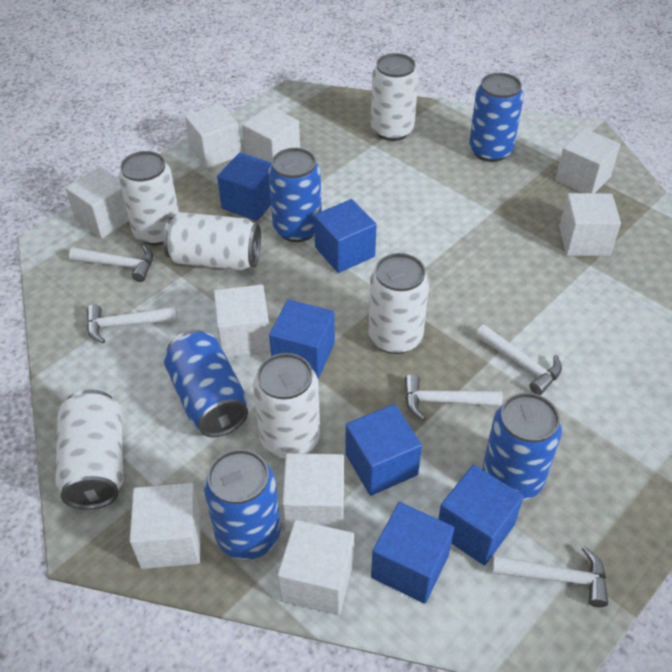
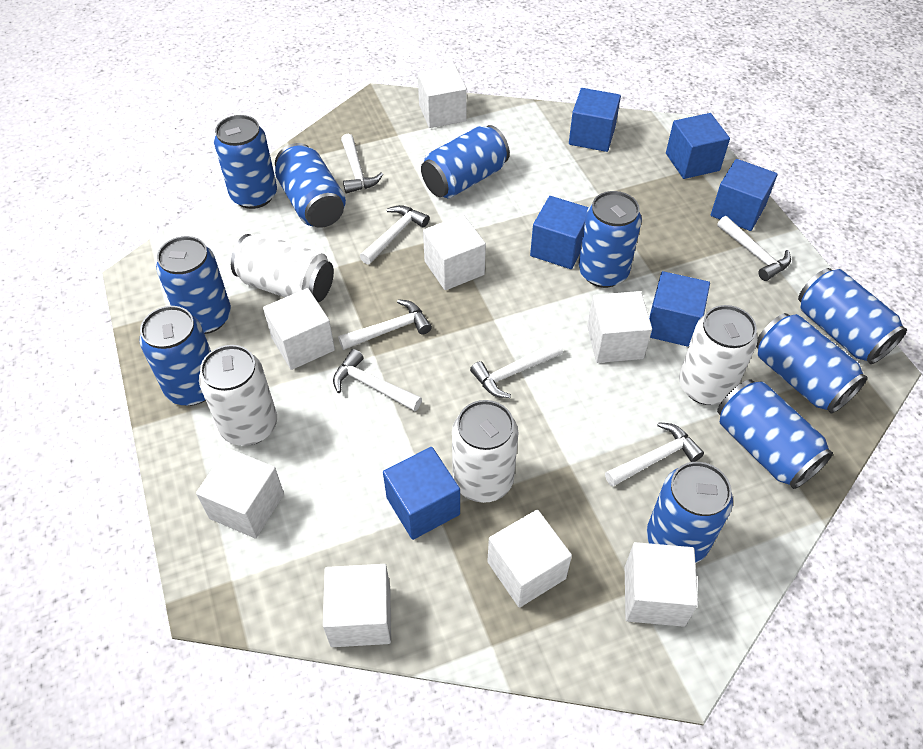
blue can: 5 -> 10
white can: 6 -> 4
white cube: 9 -> 8
white hammer: 5 -> 7

